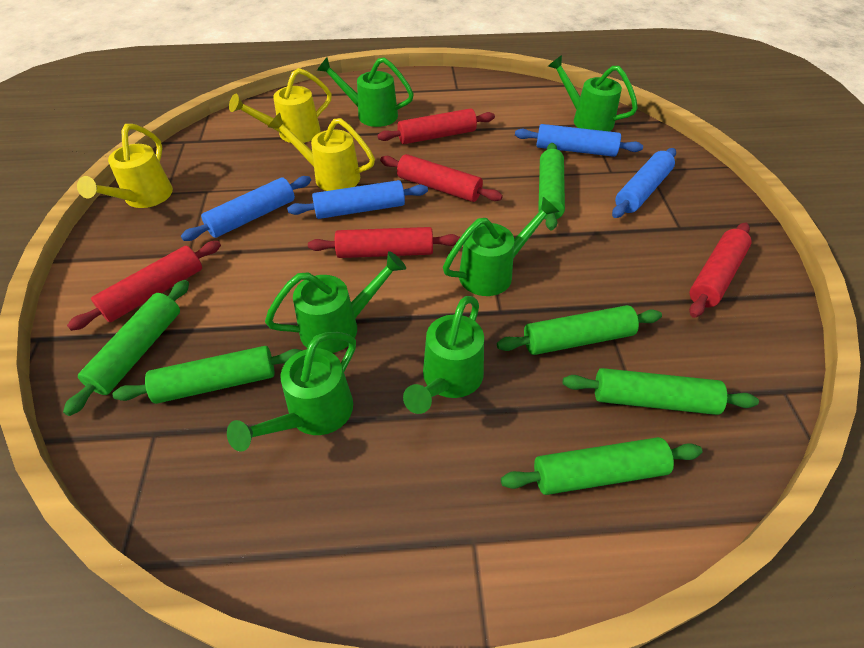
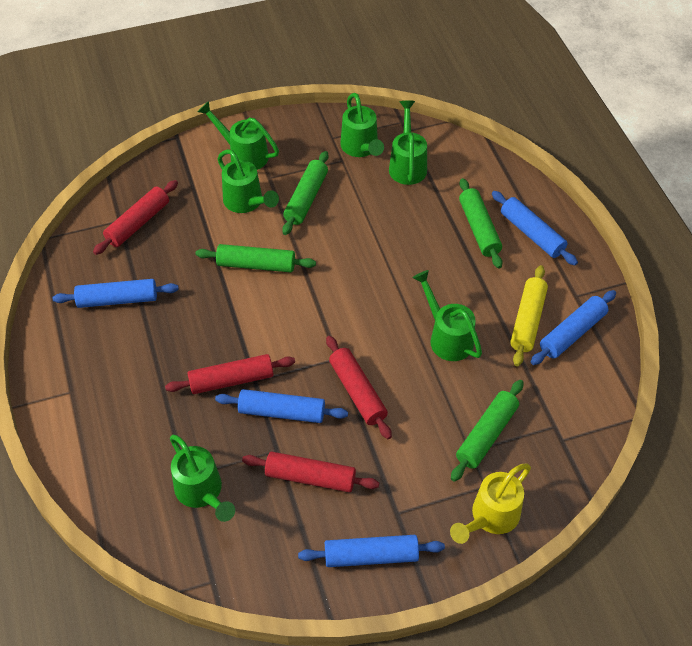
blue rolling pin: 4 -> 5
green rolling pin: 6 -> 4
red rolling pin: 5 -> 4
yellow rolling pin: 0 -> 1
yellow watering can: 3 -> 1

